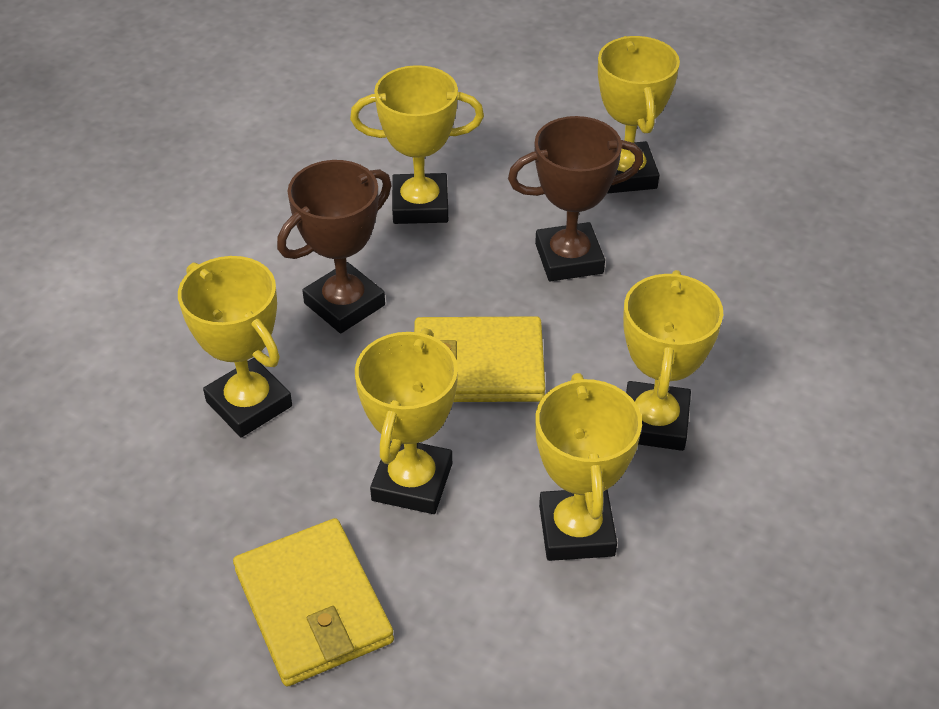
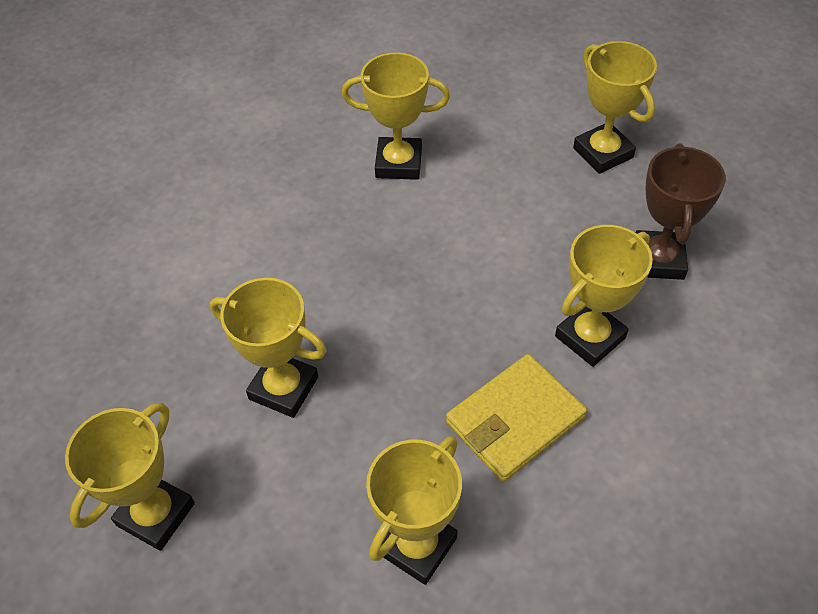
brown trophy: 2 -> 1
yellow wallet: 2 -> 1

